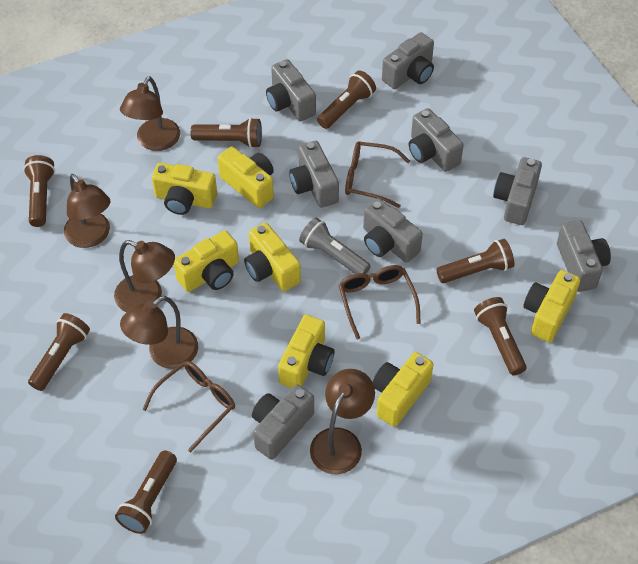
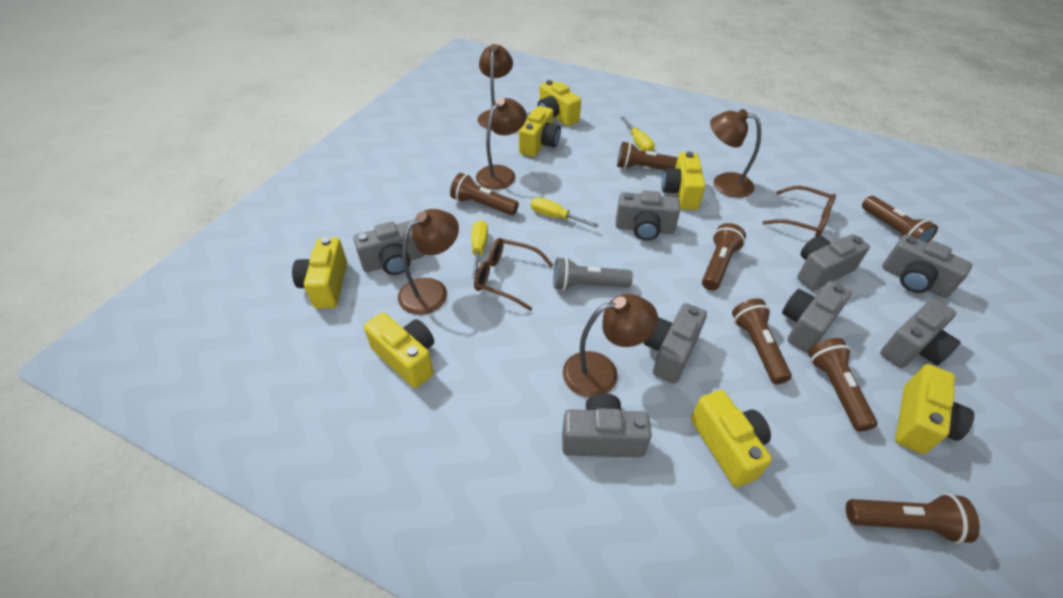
brown glasses: 3 -> 2
yellow screwdriver: 0 -> 3

